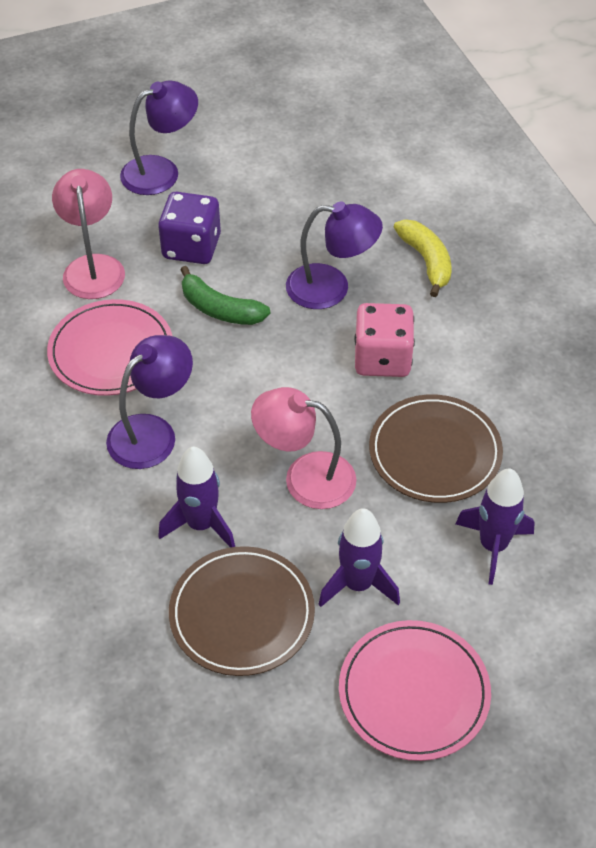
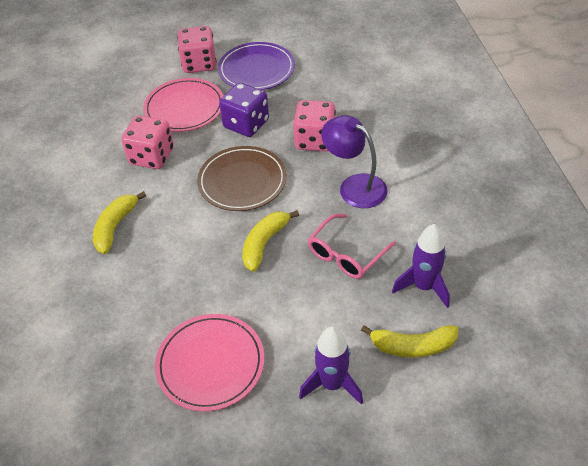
brown plate: 2 -> 1
green banana: 1 -> 0
pink dice: 1 -> 3
pink glasses: 0 -> 1
pink lamp: 2 -> 0
purple lamp: 3 -> 1
purple plate: 0 -> 1
purple rocket: 3 -> 2
yellow banana: 1 -> 3

